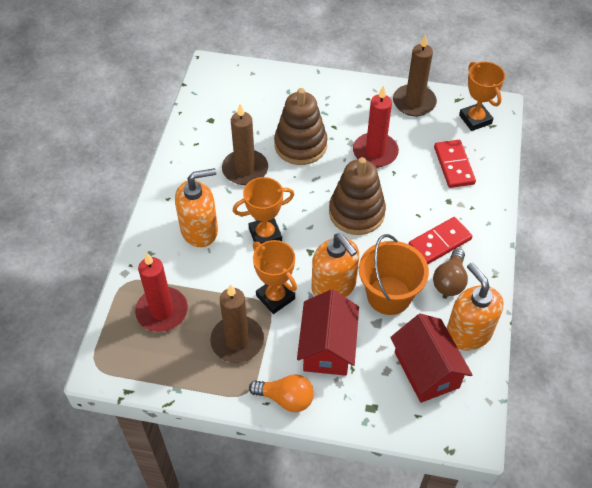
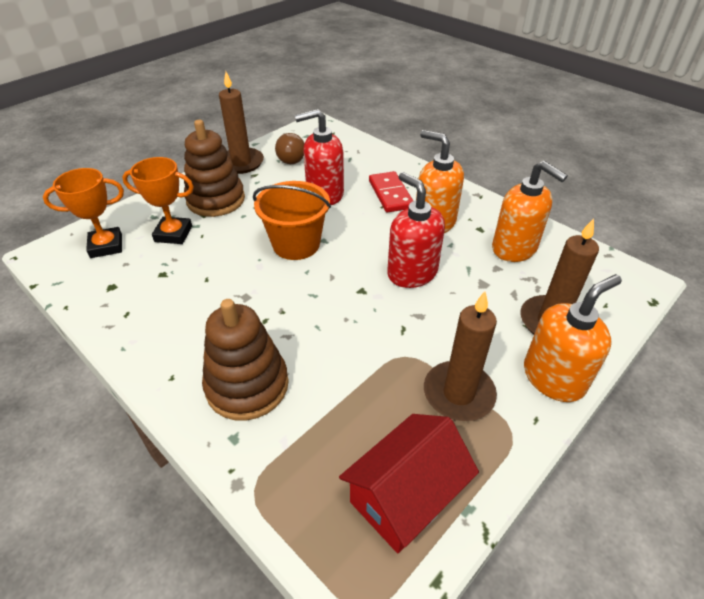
orange light bulb: 1 -> 0
orange trophy: 3 -> 2
red candle: 2 -> 0
red domino: 2 -> 1
red house: 2 -> 1
red soap dispenser: 0 -> 2

